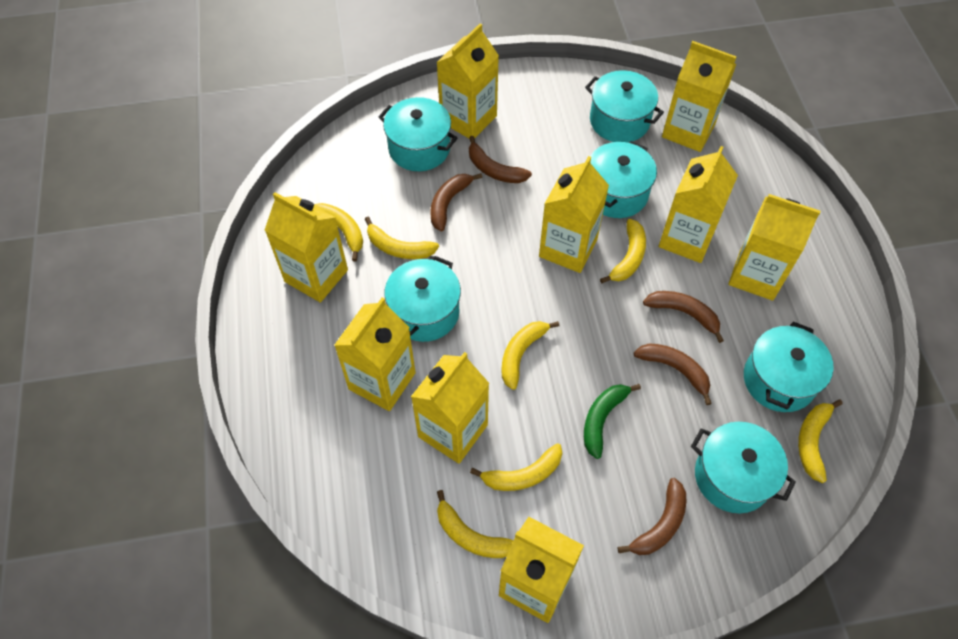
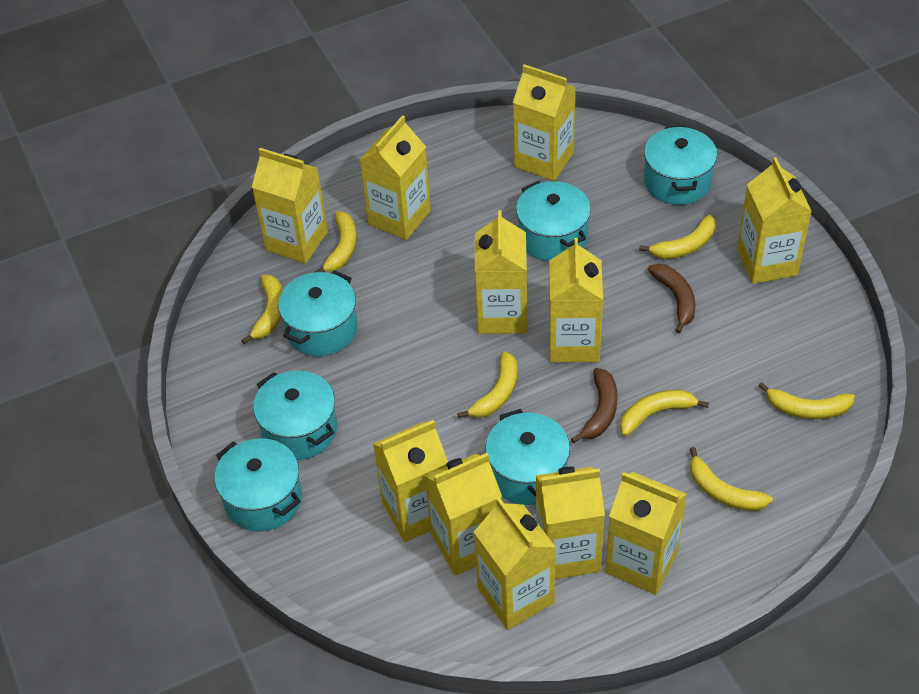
brown banana: 5 -> 2
green banana: 1 -> 0
yellow carton: 9 -> 11

